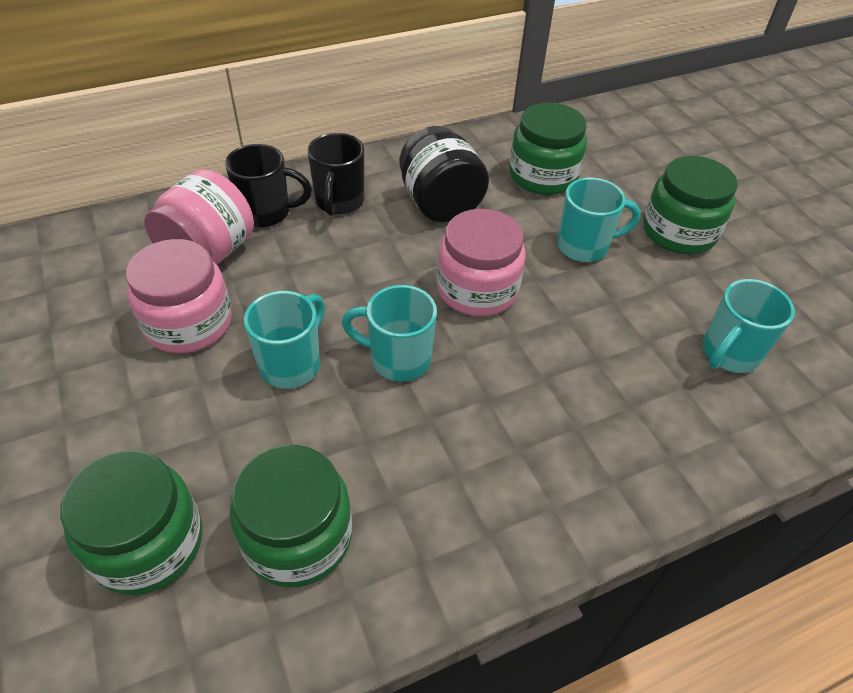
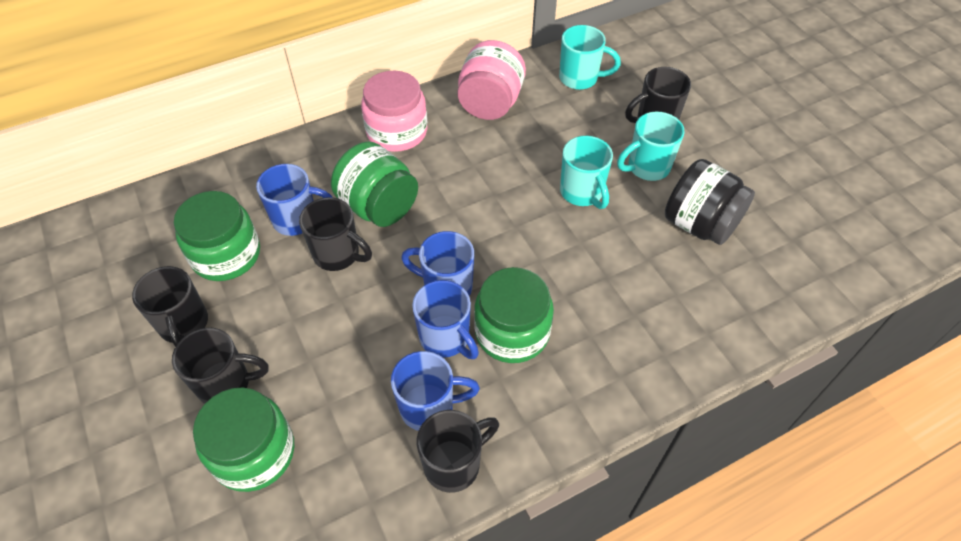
black mug: 2 -> 5
blue mug: 0 -> 4
pink jar: 3 -> 2
turquoise mug: 4 -> 3

